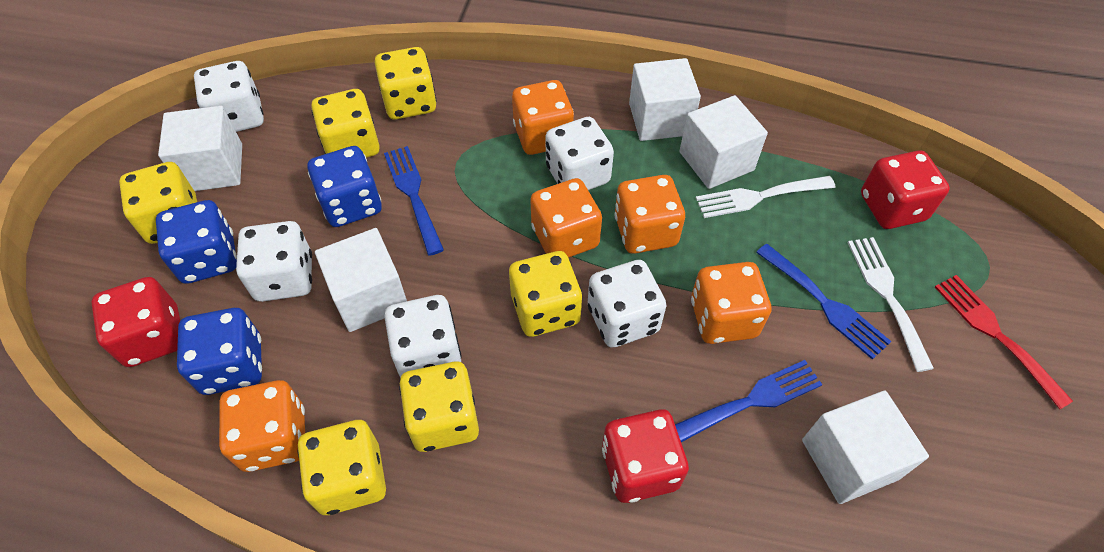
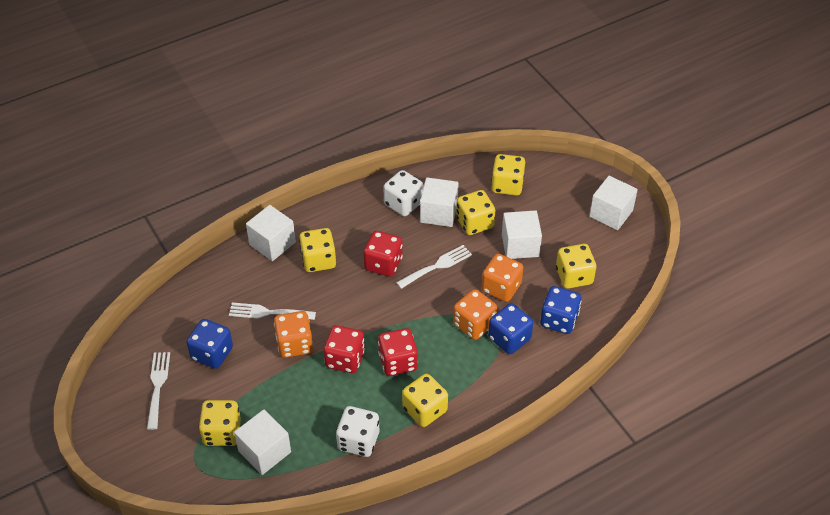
blue fork: 3 -> 0
orange dice: 5 -> 3
red fork: 1 -> 0
white dice: 5 -> 2
white fork: 2 -> 3

